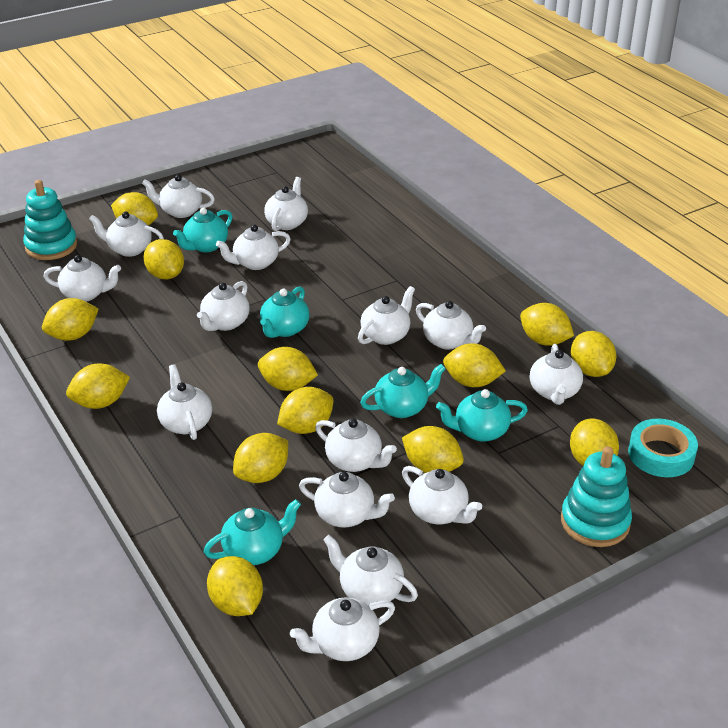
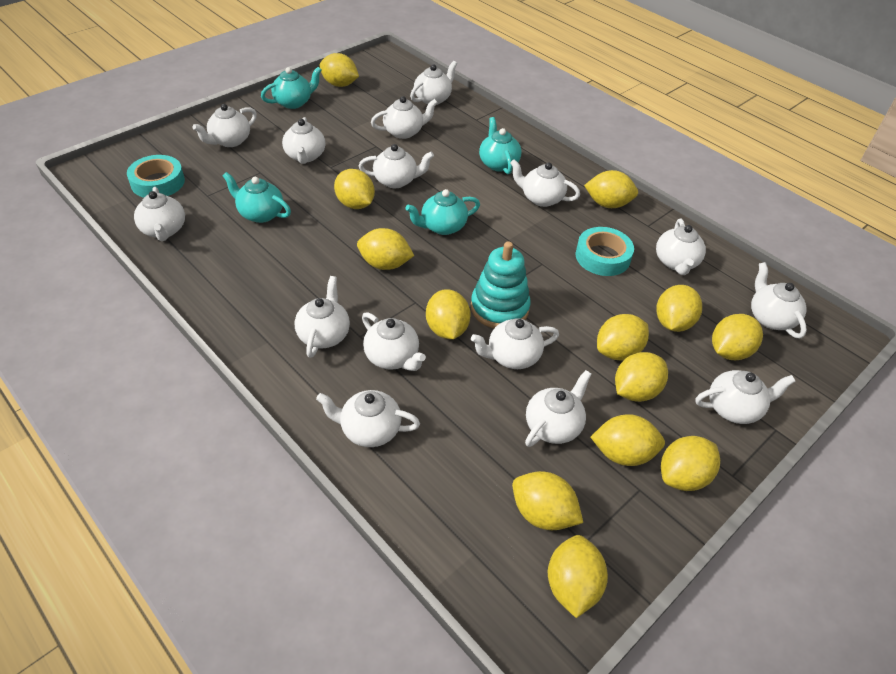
turquoise stacking toy: 2 -> 1
turquoise tape: 1 -> 2
turquoise teapot: 5 -> 4

